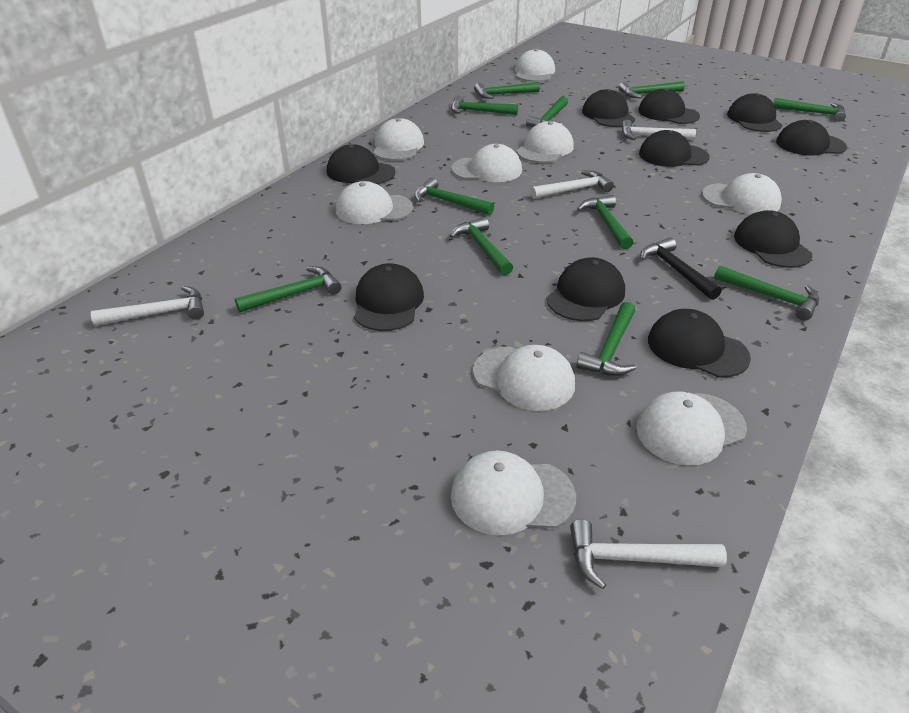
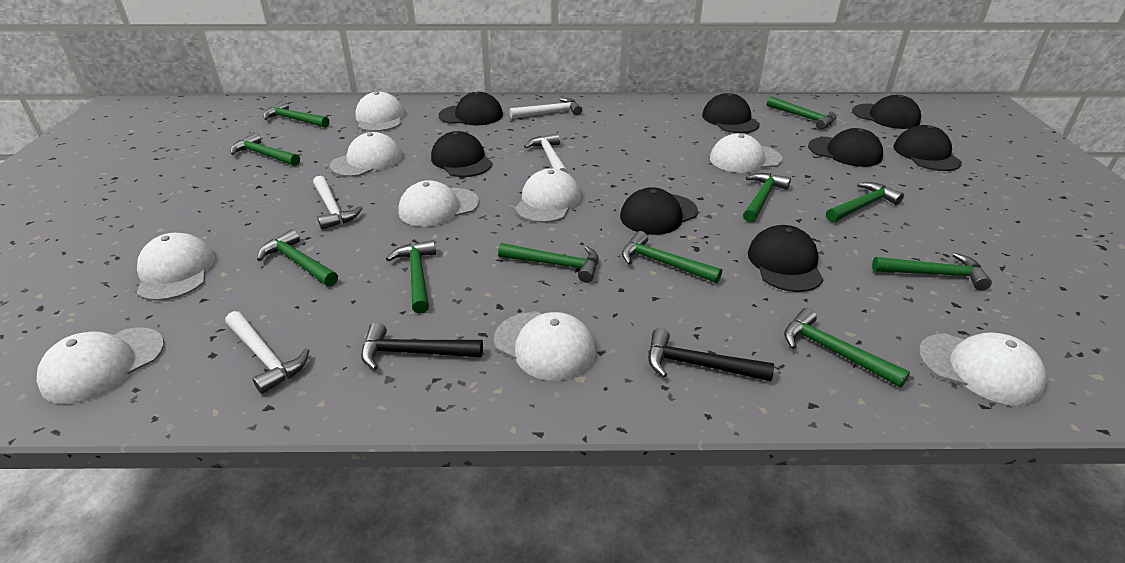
black cap: 10 -> 8
black hammer: 1 -> 2

